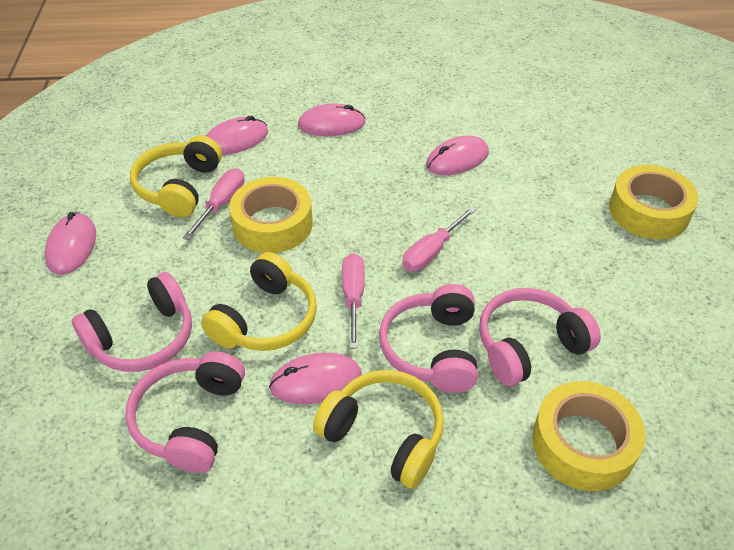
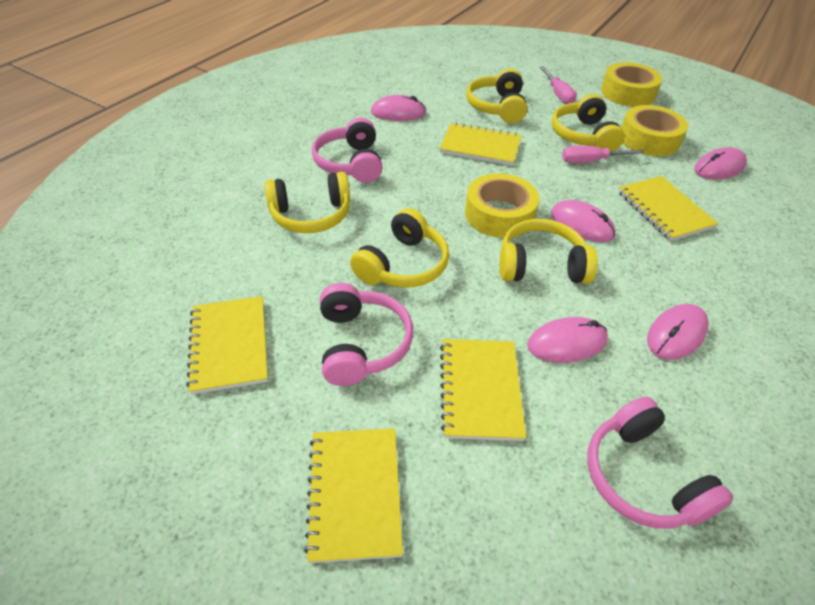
pink headphones: 4 -> 3
pink screwdriver: 3 -> 2
yellow headphones: 3 -> 5
yellow notebook: 0 -> 5

